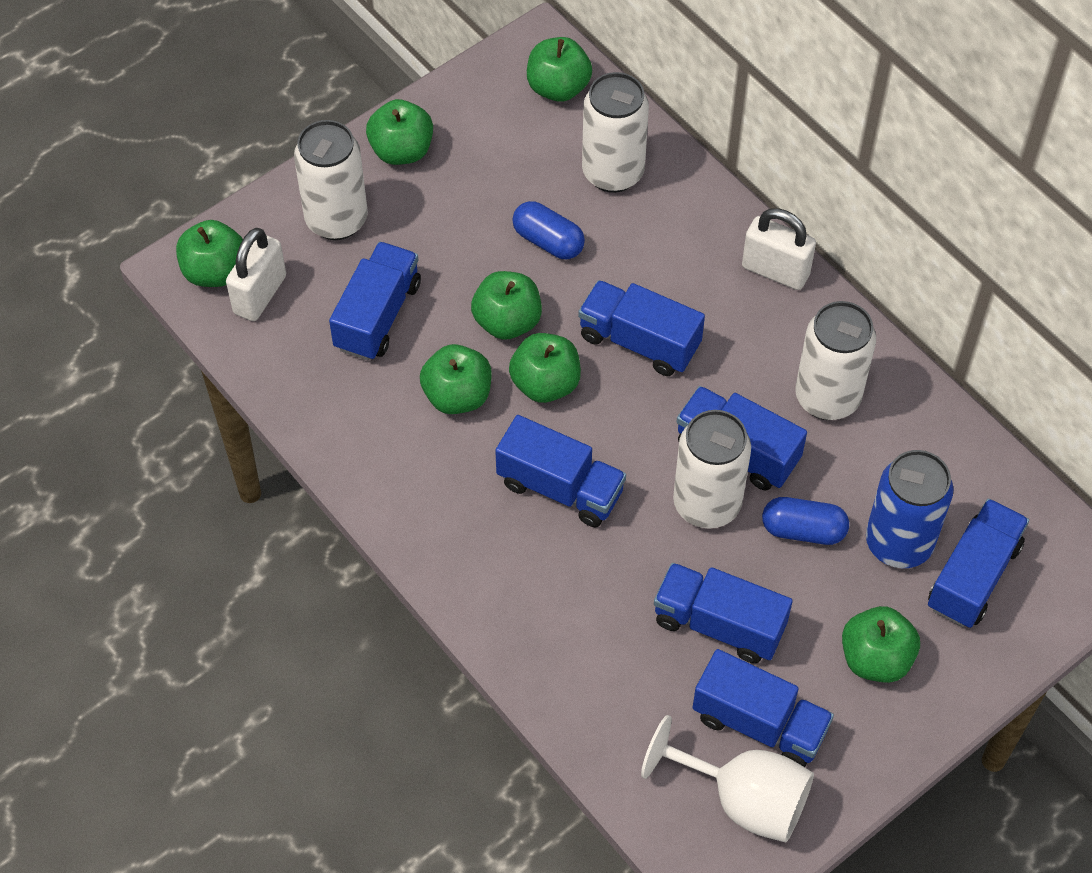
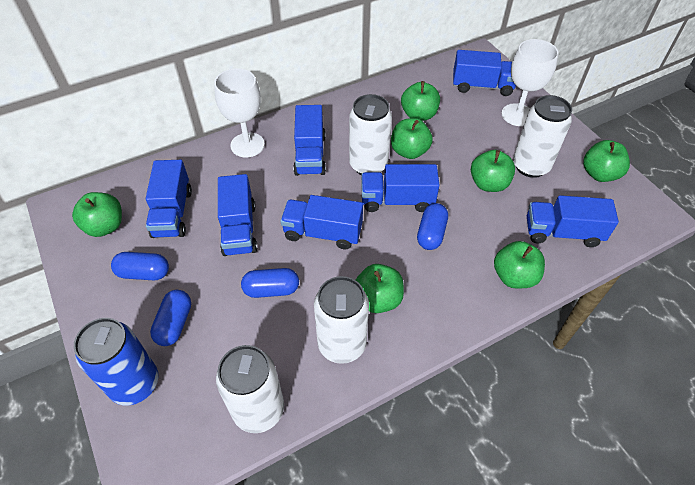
blue capsule: 2 -> 4
white goblet: 1 -> 2
white padlock: 2 -> 0

